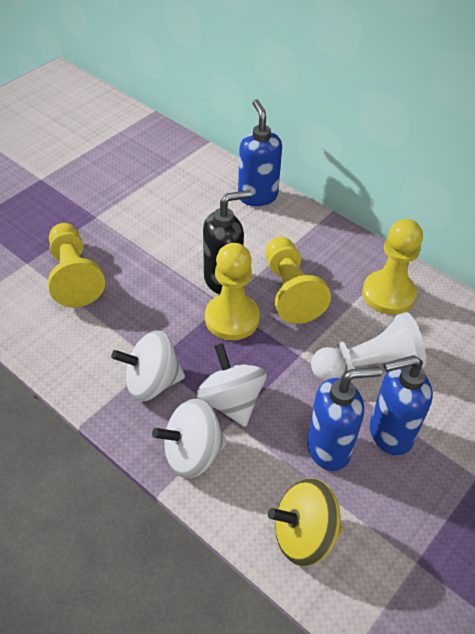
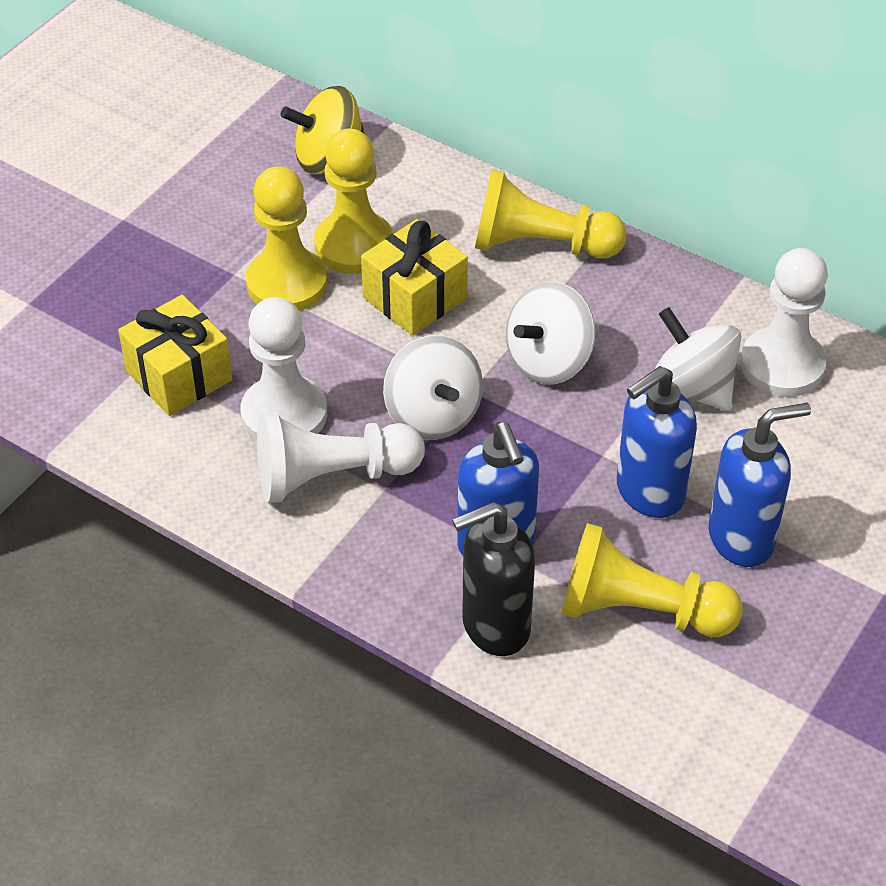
white pawn: 1 -> 3
yellow gift: 0 -> 2

